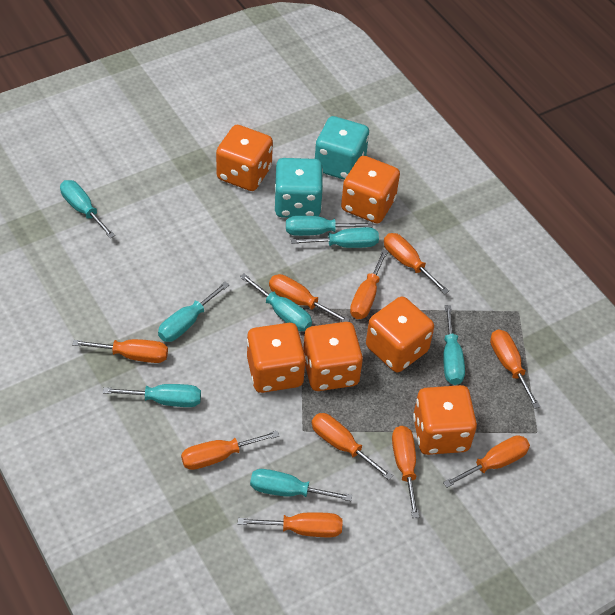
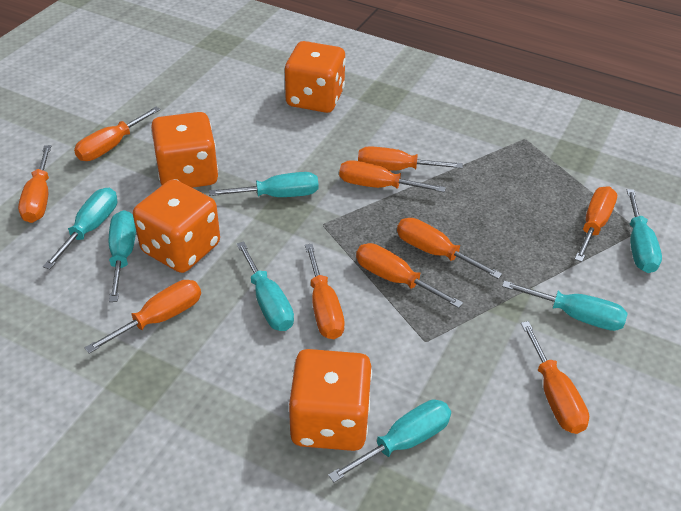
orange dice: 6 -> 4
turquoise dice: 2 -> 0
turquoise screwdriver: 8 -> 7

